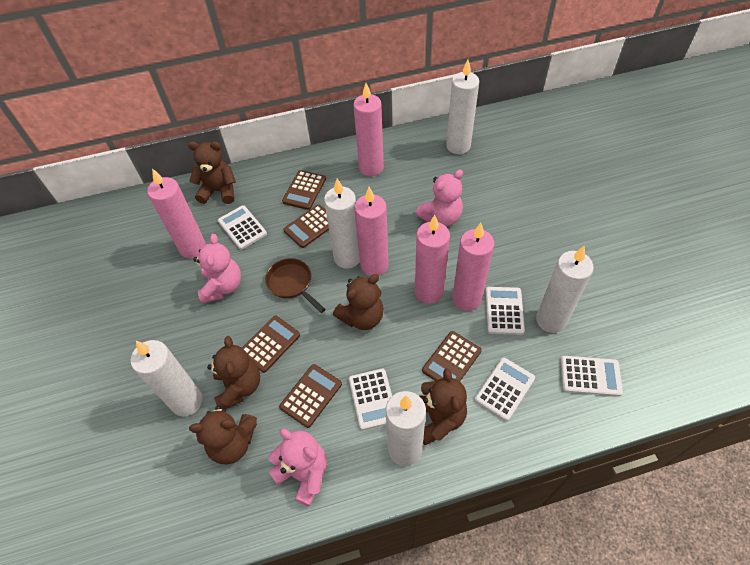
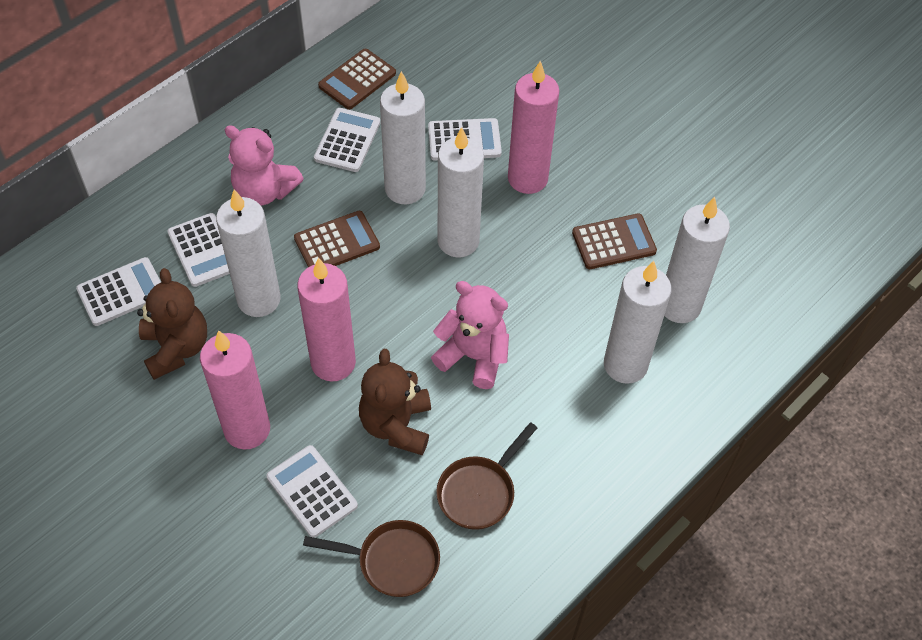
brown calculator: 5 -> 3
brown pan: 1 -> 2
brown teddy bear: 5 -> 2
pink candle: 5 -> 3
pink teddy bear: 3 -> 2

